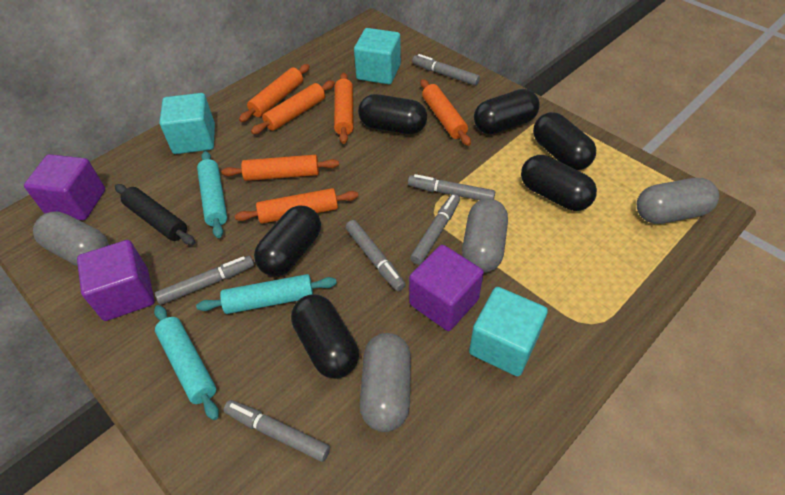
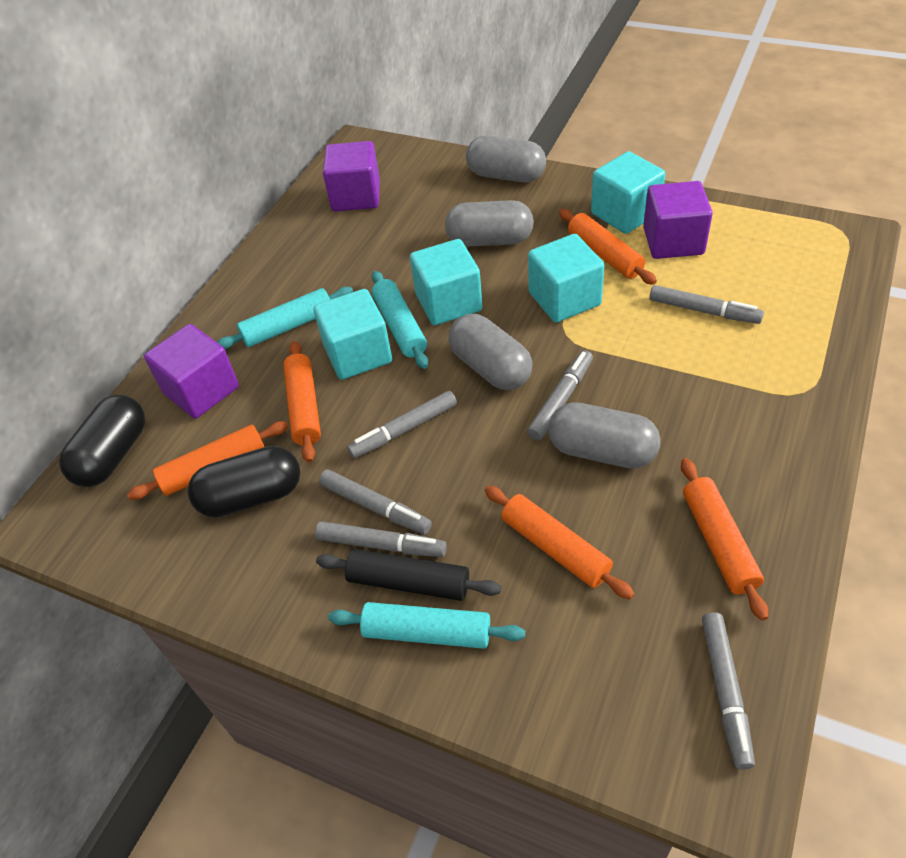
black capsule: 6 -> 2
orange rolling pin: 6 -> 5
turquoise cube: 3 -> 4

